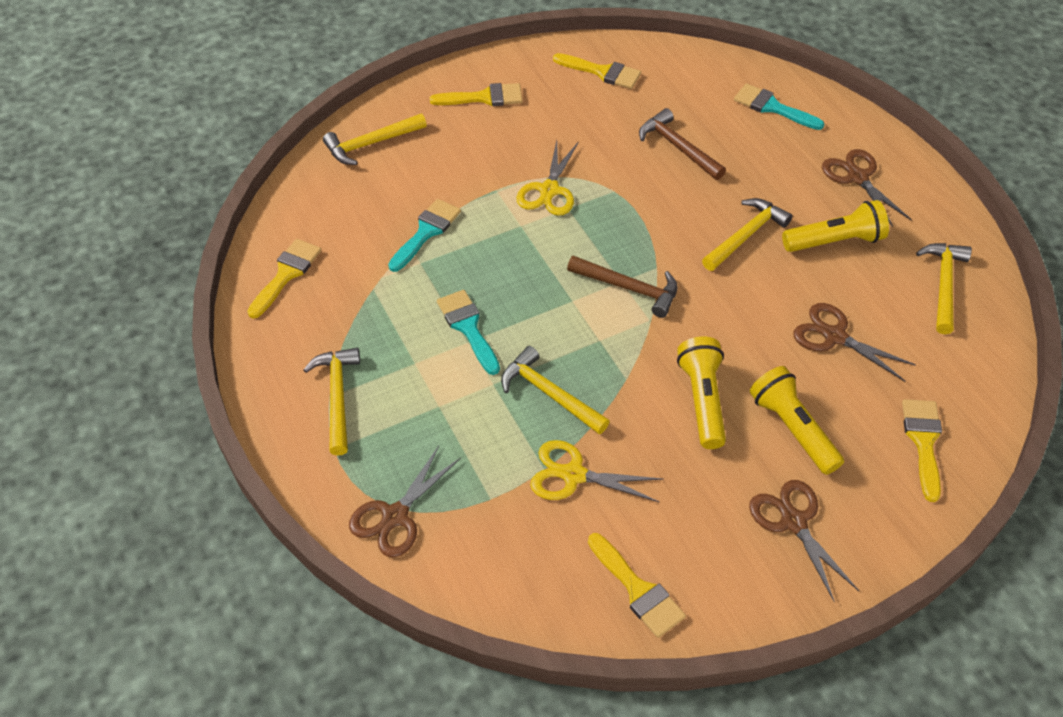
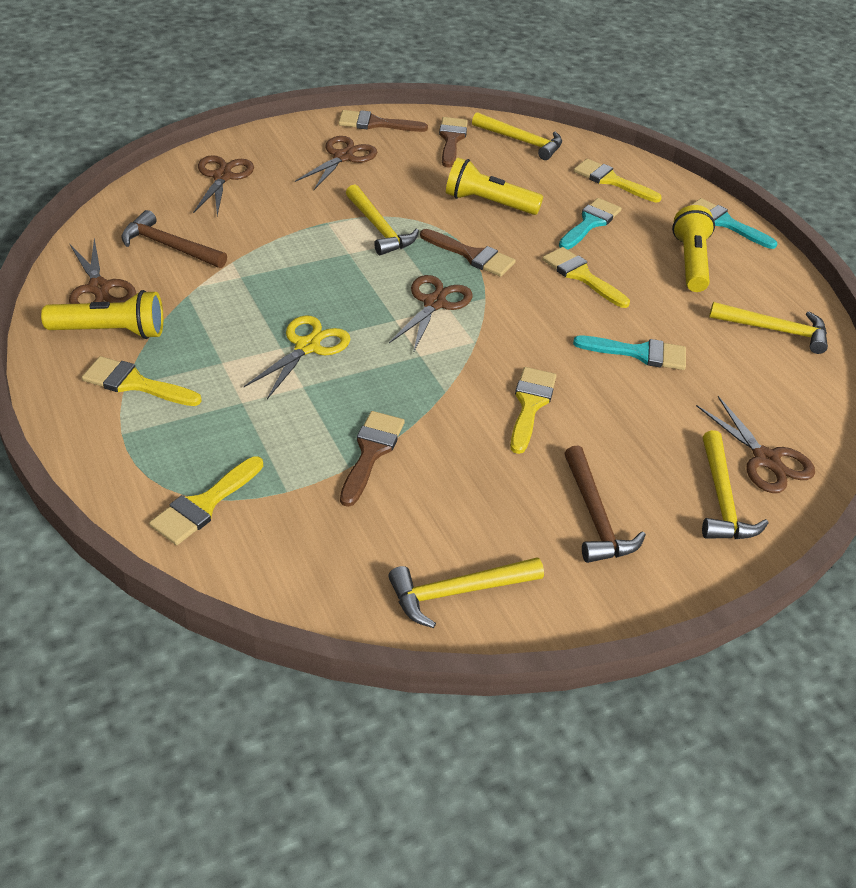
brown brush: 0 -> 4
brown scissors: 4 -> 5
yellow scissors: 2 -> 1

